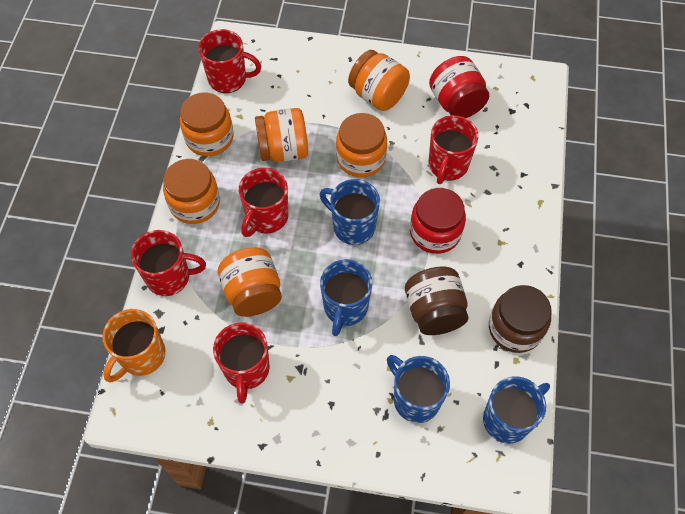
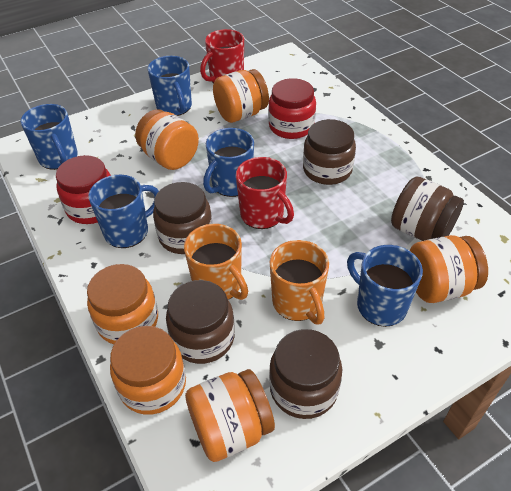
blue mug: 4 -> 5
brown jar: 2 -> 5
orange mug: 1 -> 2
red mug: 5 -> 2

